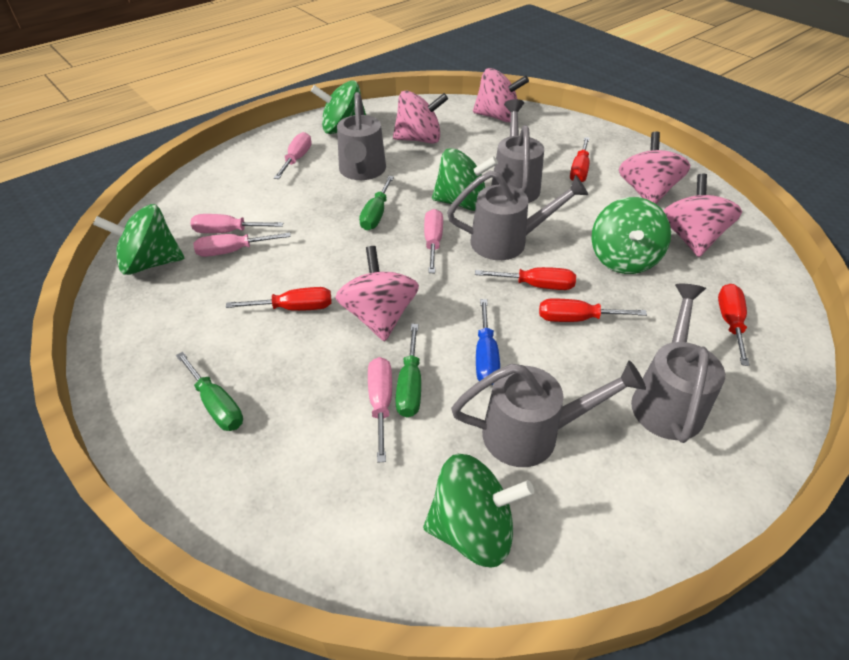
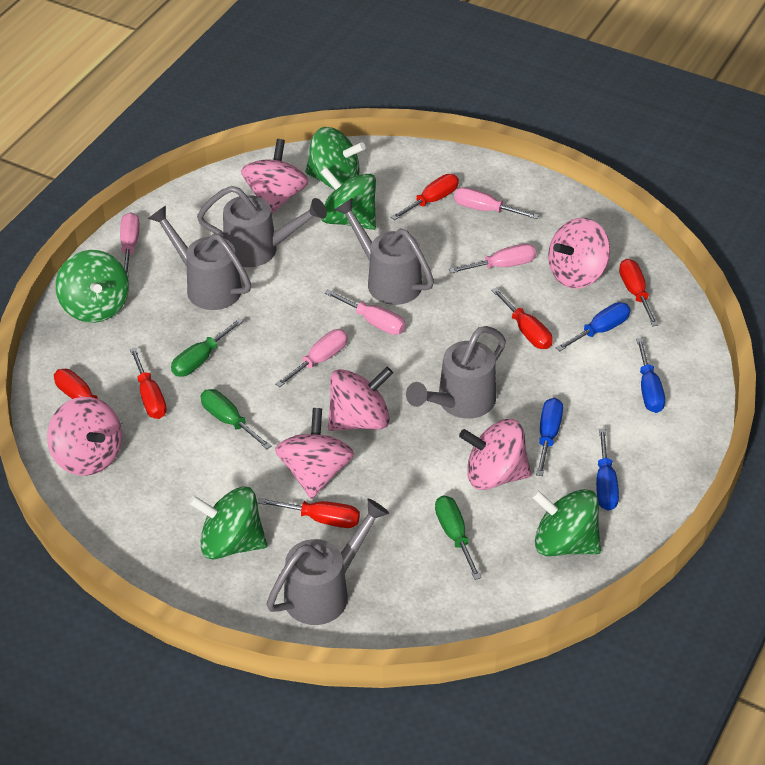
blue screwdriver: 1 -> 4
pink spinning top: 5 -> 6
red screwdriver: 5 -> 6

